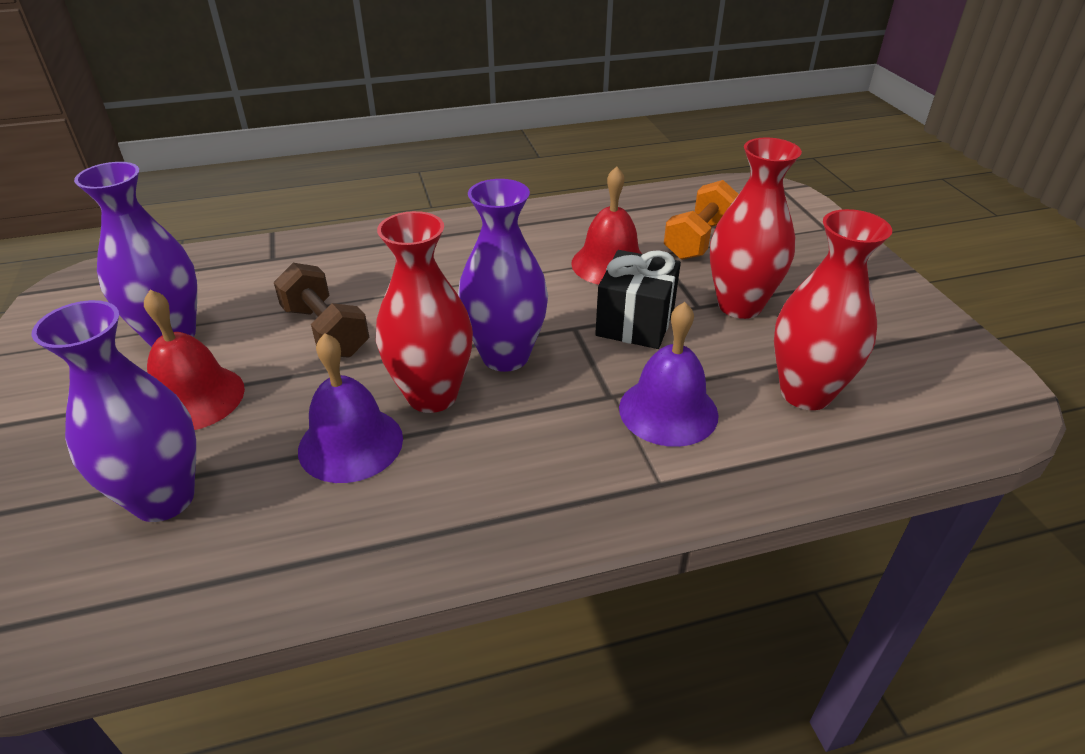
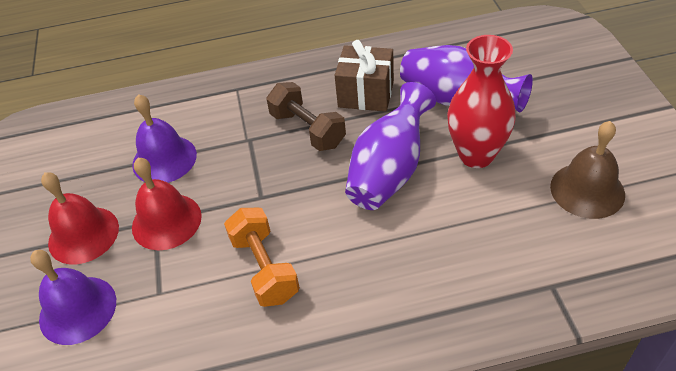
black gift: 1 -> 0
brown bell: 0 -> 1
brown gift: 0 -> 1
purple vase: 3 -> 2
red vase: 3 -> 1

